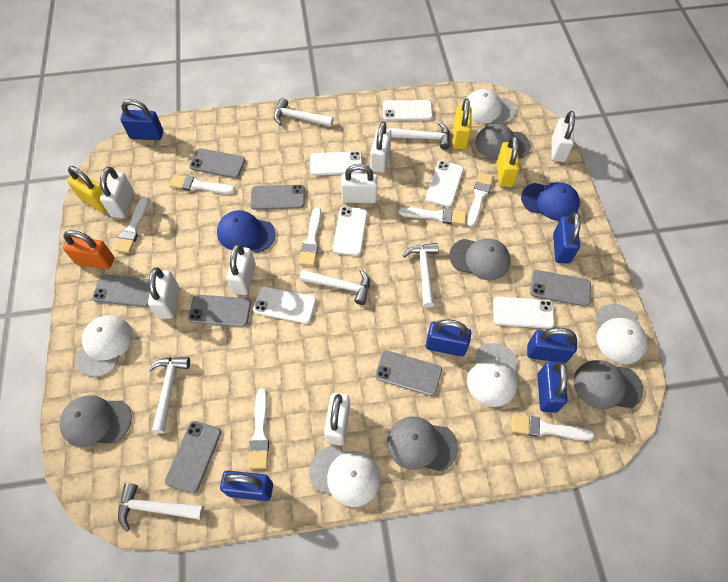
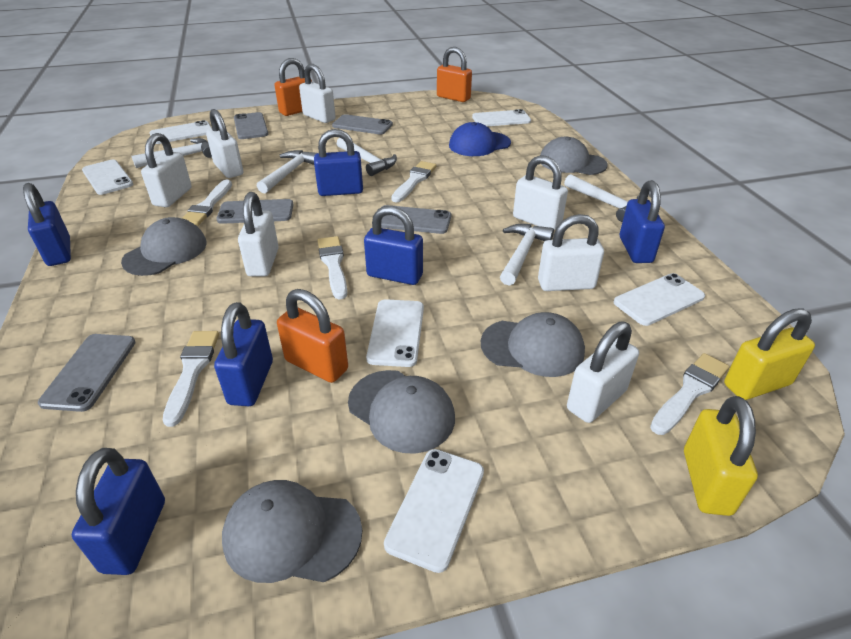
blue cap: 2 -> 1
grey phone: 7 -> 5
orange padlock: 1 -> 3
white brush: 7 -> 5
white cap: 5 -> 0
white hammer: 6 -> 5
yellow padlock: 3 -> 2

